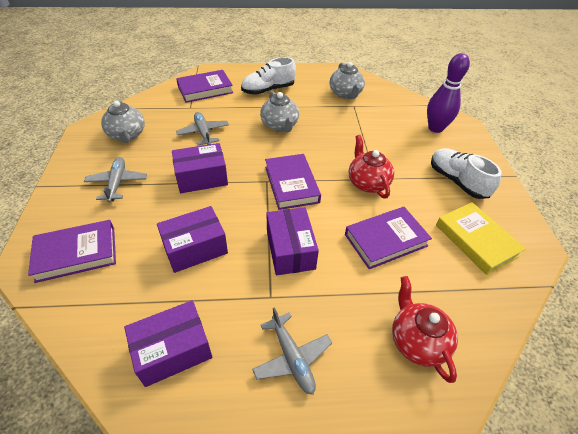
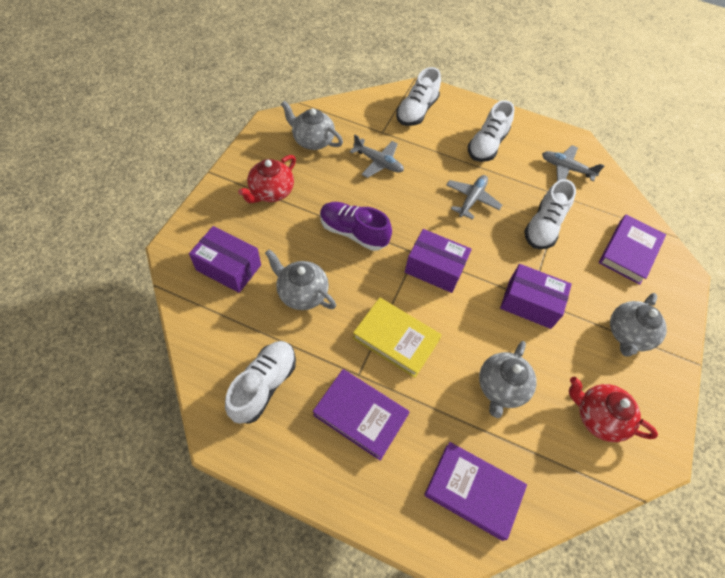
grey teapot: 3 -> 4
purple book: 4 -> 3
purple bowling pin: 1 -> 0
purple box: 4 -> 3
purple shoe: 0 -> 1
white shoe: 2 -> 4

